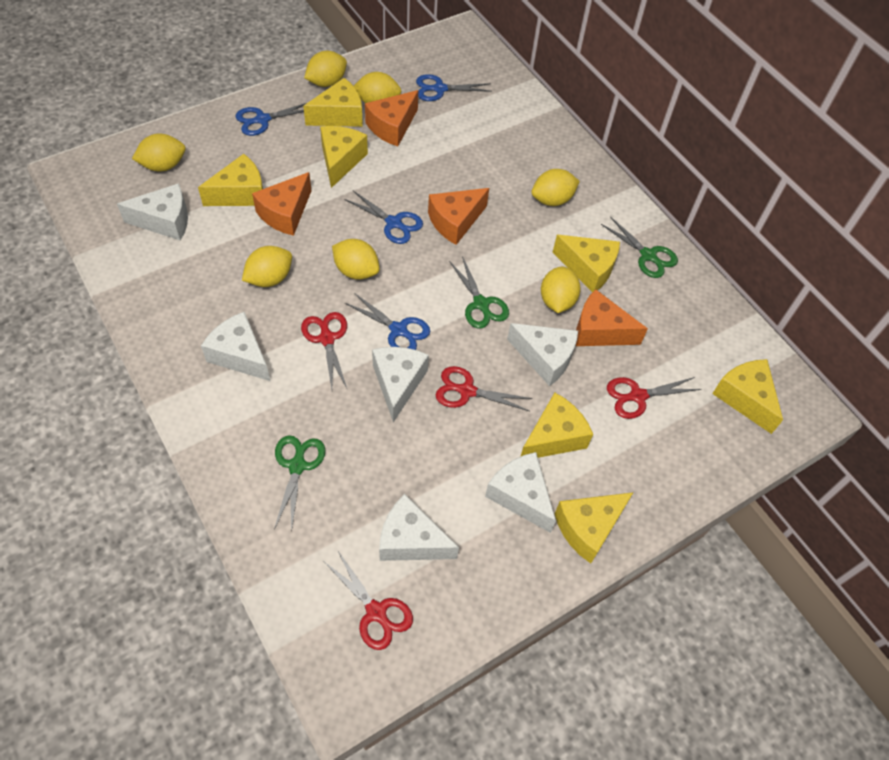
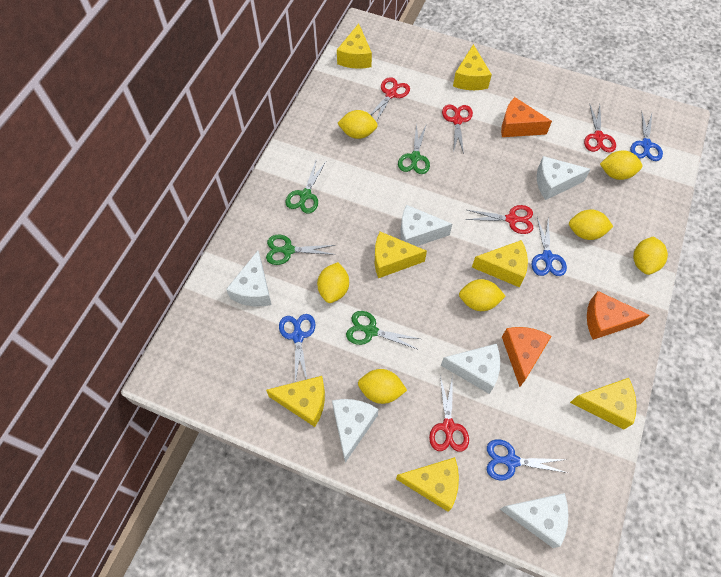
green scissors: 3 -> 4
orange cheese: 4 -> 3
red scissors: 4 -> 5

